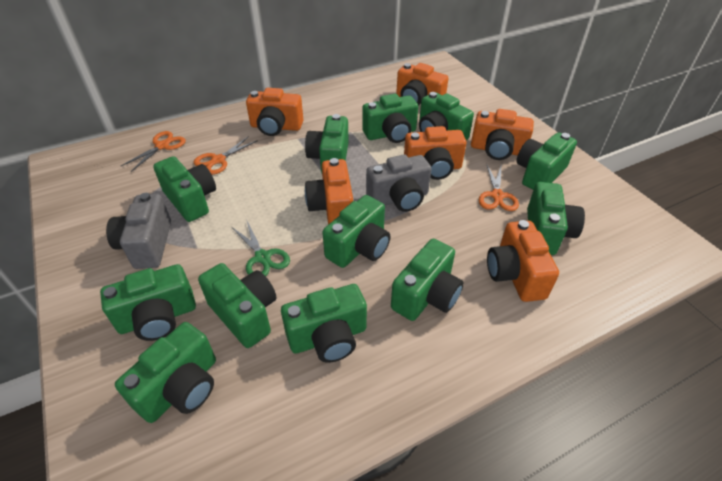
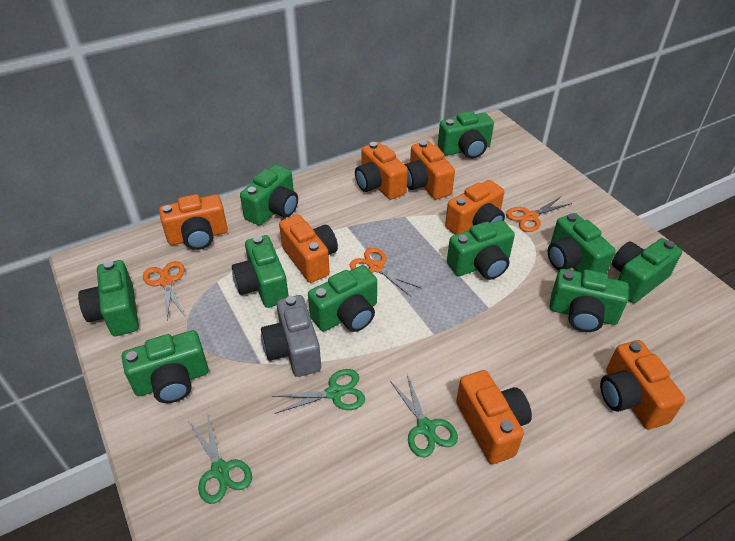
green camera: 12 -> 10
green scissors: 1 -> 3
grey camera: 2 -> 1
orange camera: 6 -> 7

